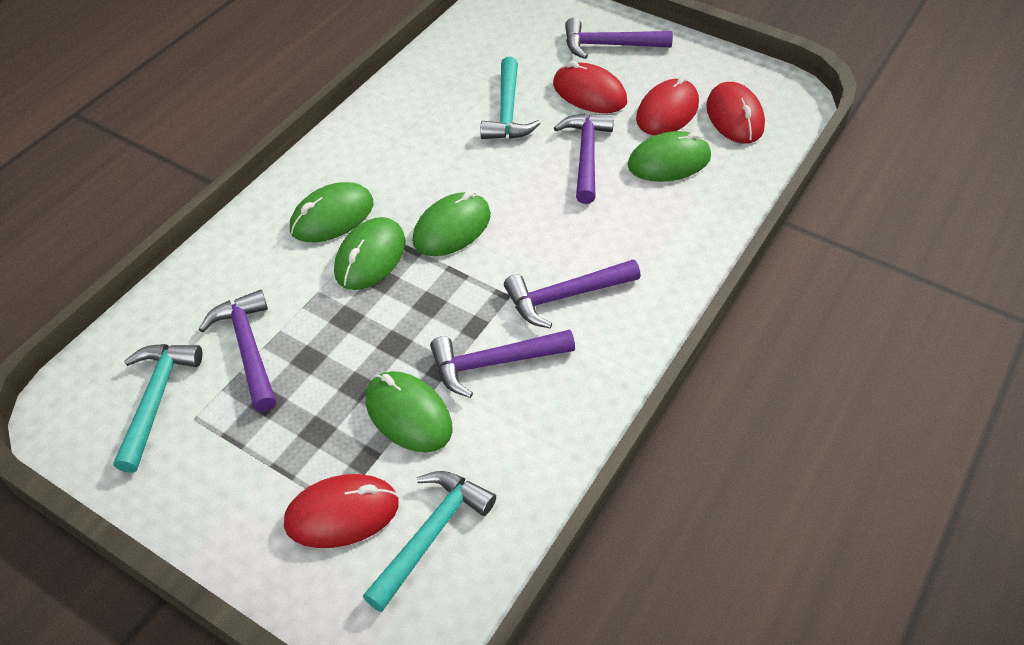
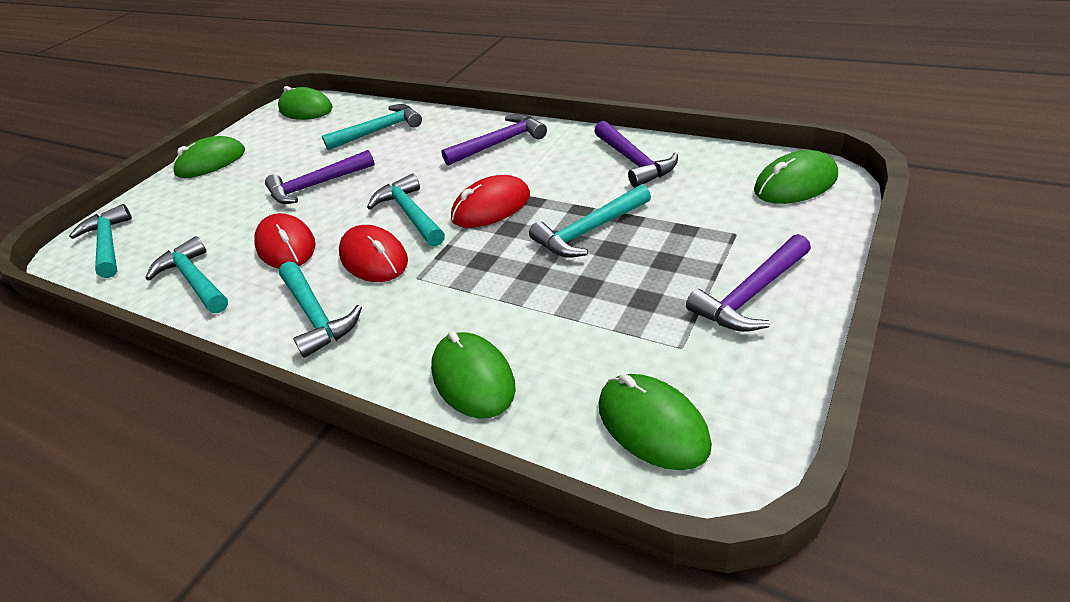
purple hammer: 5 -> 4
red mouse: 4 -> 3
turquoise hammer: 3 -> 6

